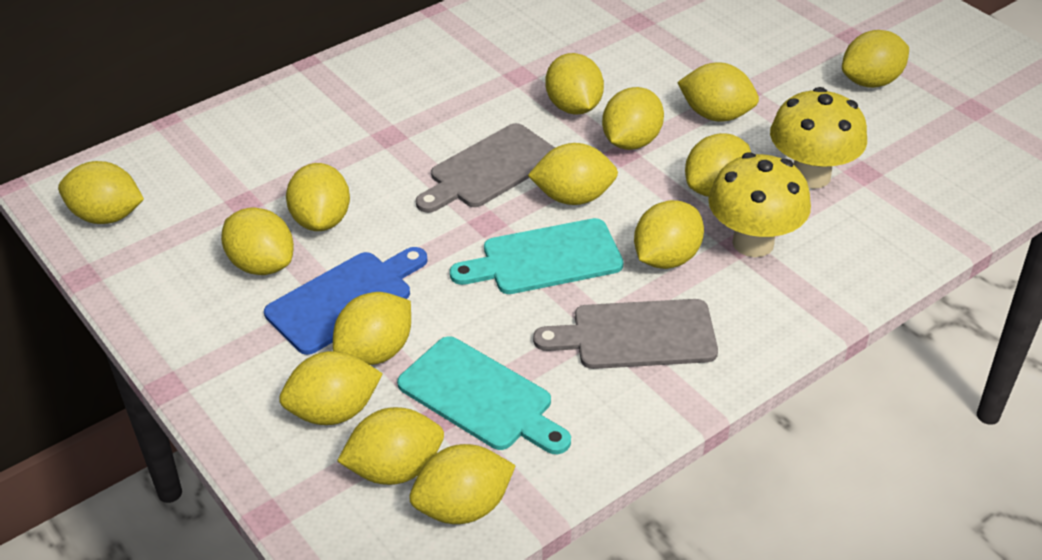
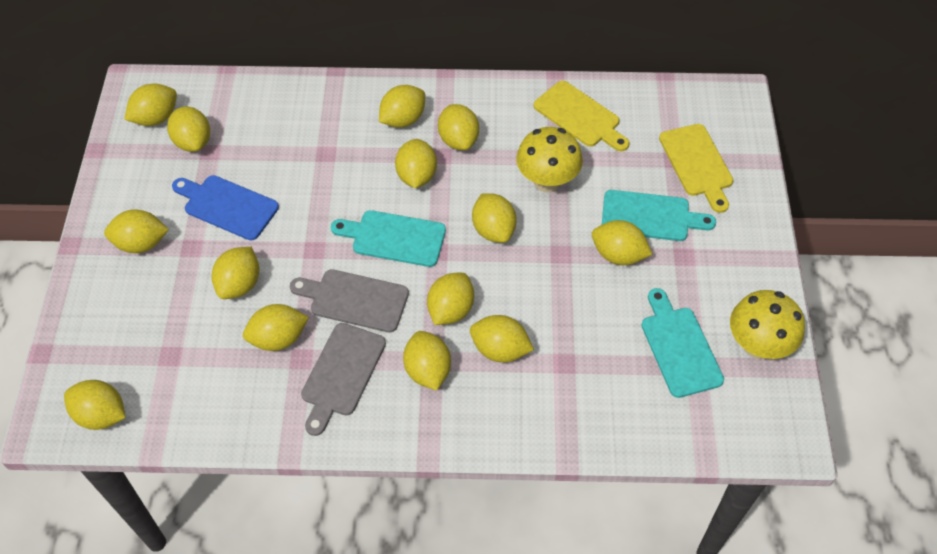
turquoise cutting board: 2 -> 3
yellow cutting board: 0 -> 2

